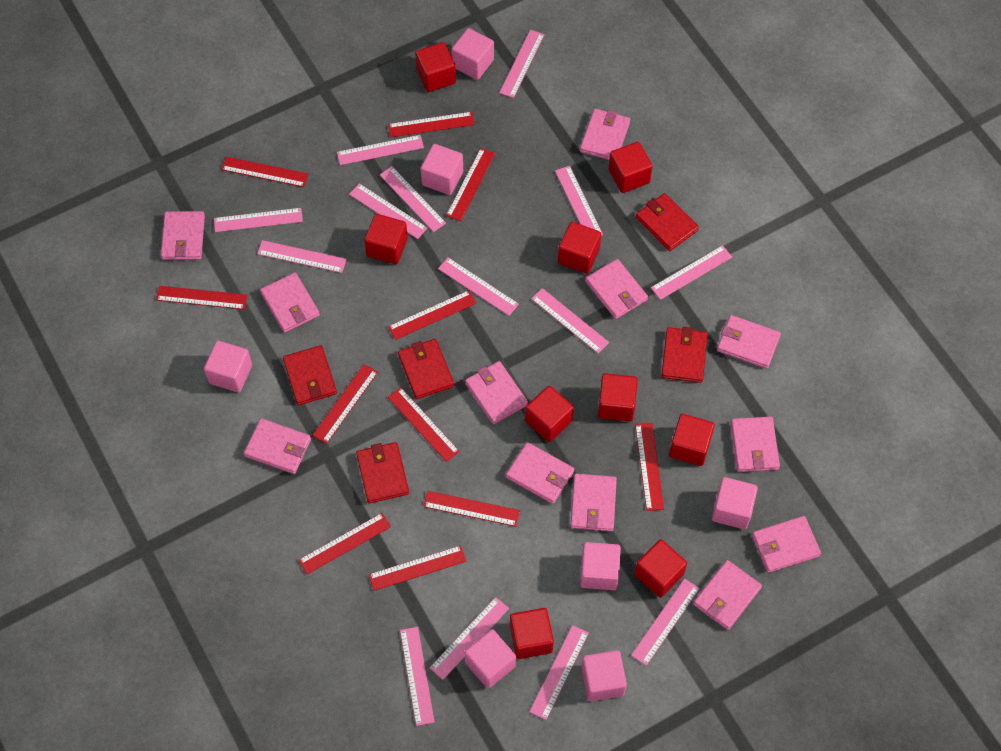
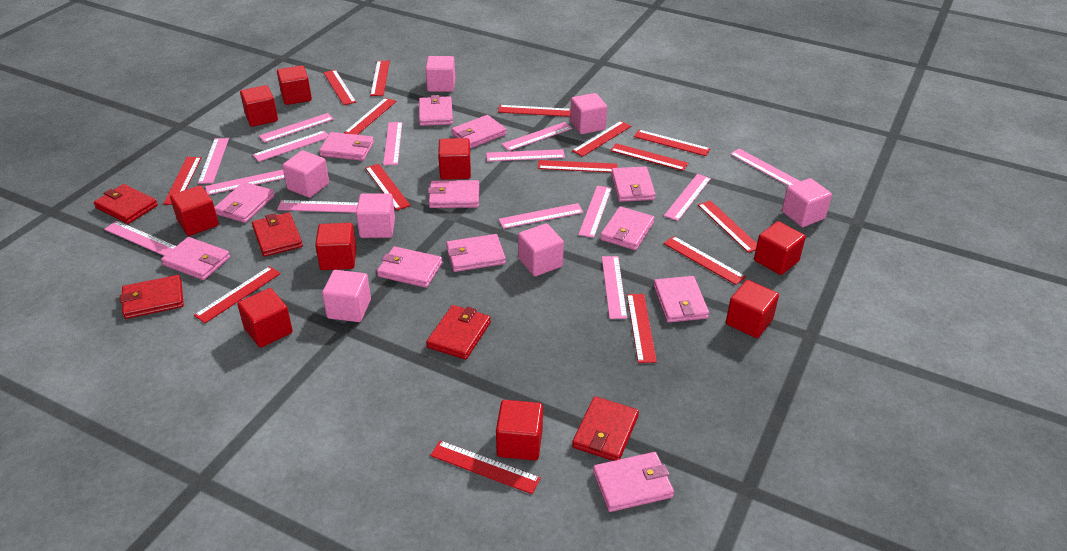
red ruler: 11 -> 15

